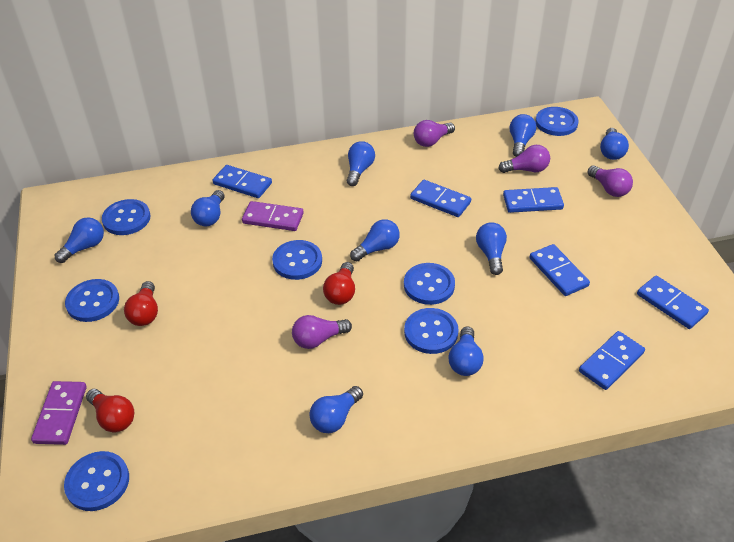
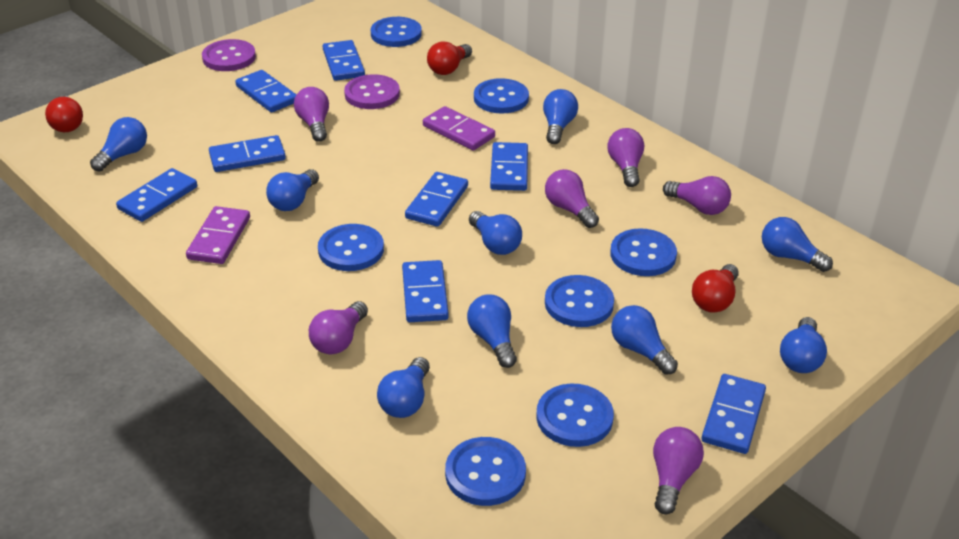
blue domino: 6 -> 8
purple button: 0 -> 2
purple light bulb: 4 -> 6

